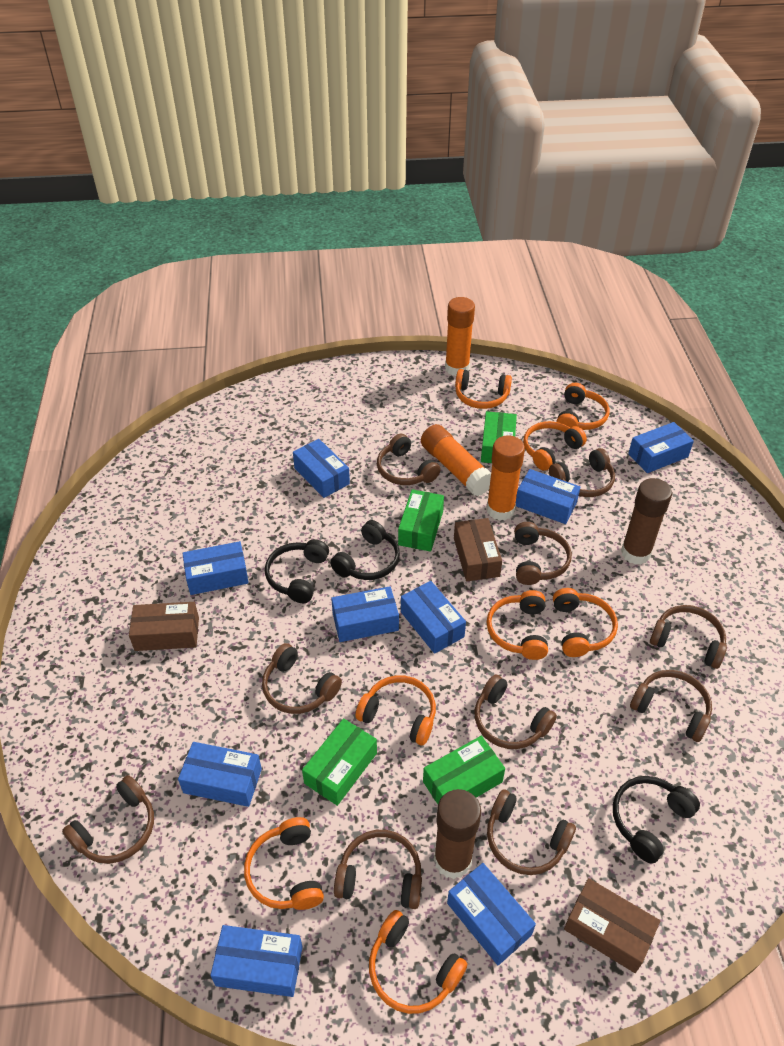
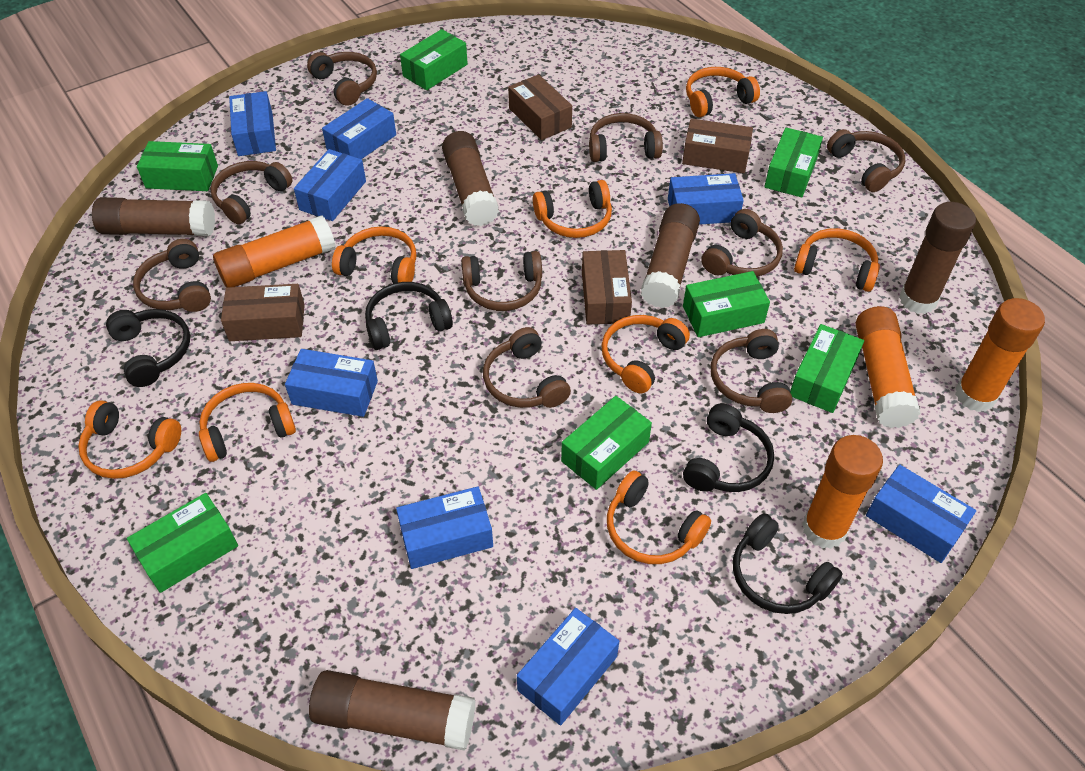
black headphones: 3 -> 4
blue box: 9 -> 8
brown box: 3 -> 4
brown glue stick: 2 -> 5
brown headphones: 10 -> 9
green box: 4 -> 7
orange glue stick: 3 -> 4

